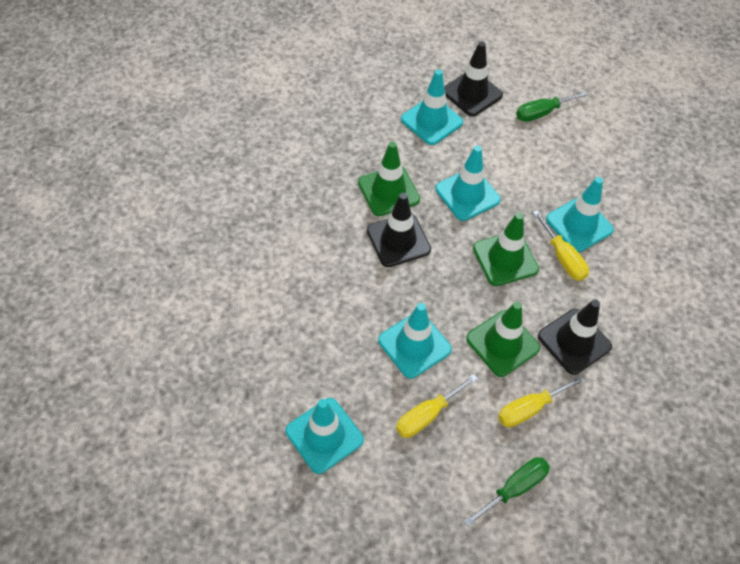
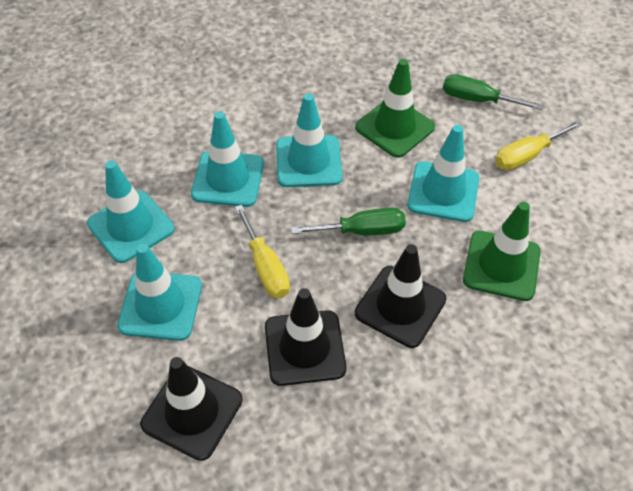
green traffic cone: 3 -> 2
yellow screwdriver: 3 -> 2

